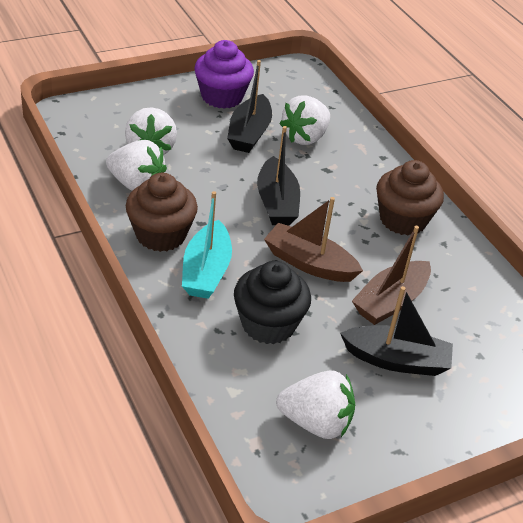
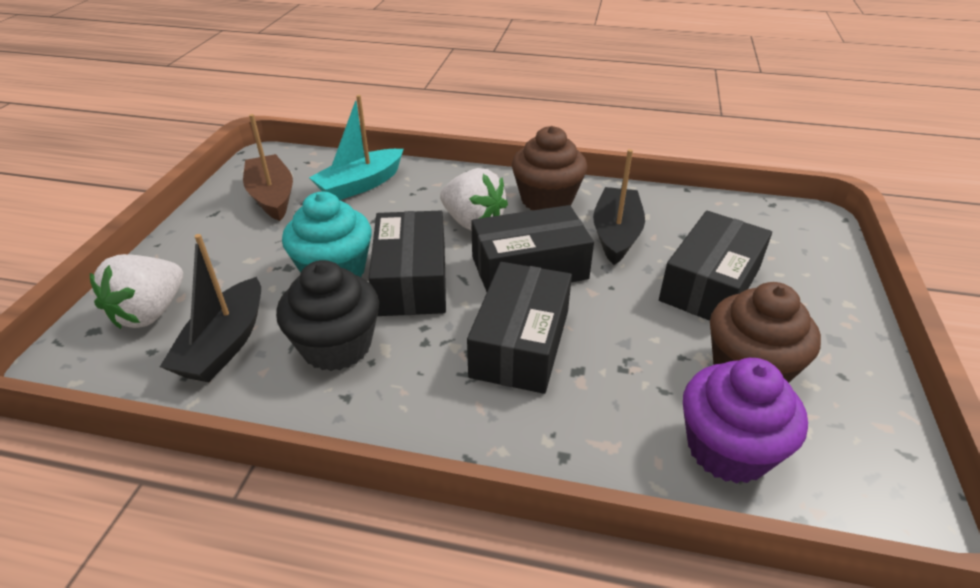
black boat: 3 -> 2
black box: 0 -> 4
brown boat: 2 -> 1
turquoise cupcake: 0 -> 1
white strawberry: 4 -> 2

